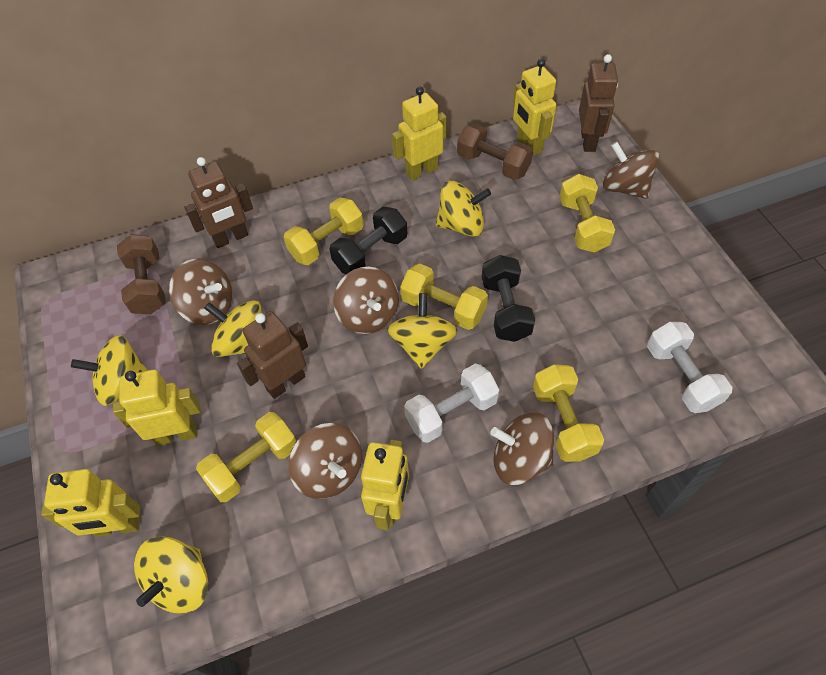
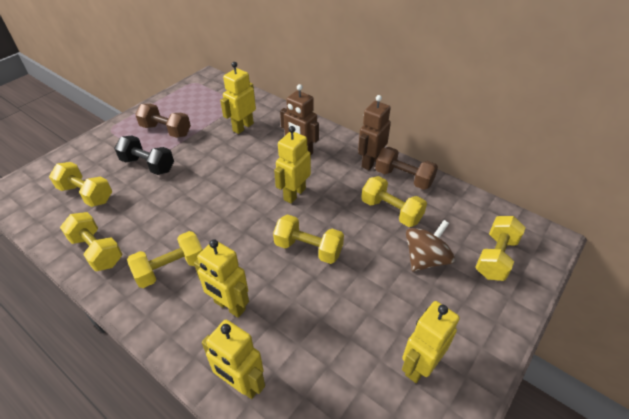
black dumbbell: 2 -> 1
brown robot: 3 -> 2
brown spinning top: 5 -> 1
white dumbbell: 2 -> 0
yellow dumbbell: 5 -> 6
yellow spinning top: 5 -> 0

